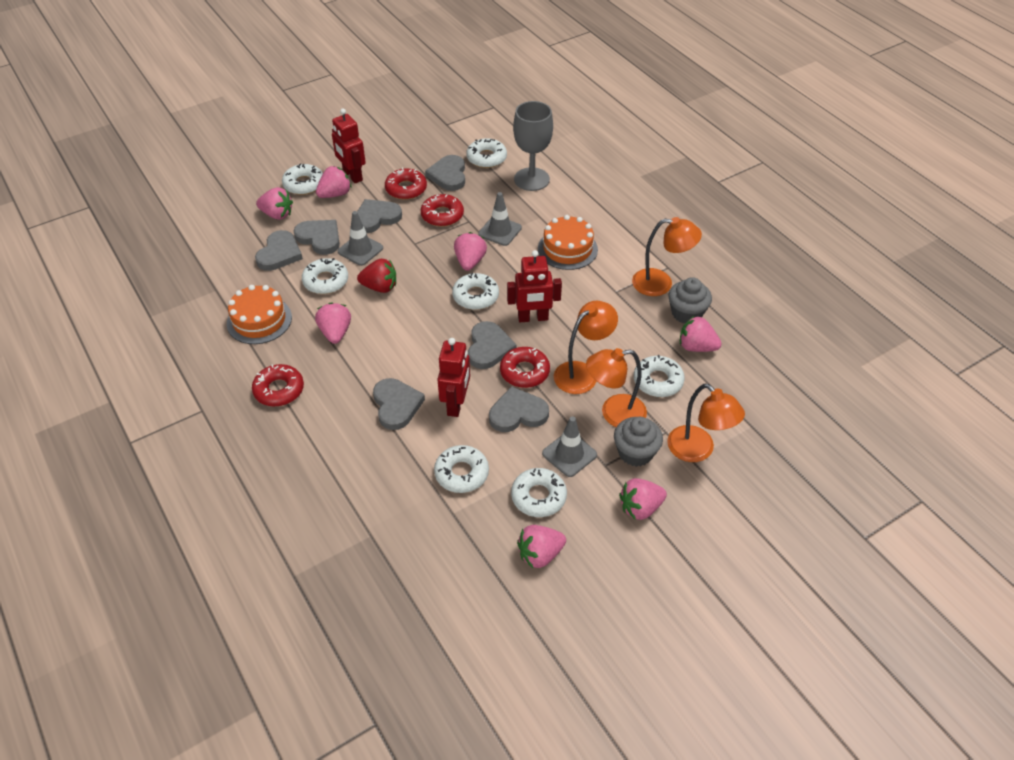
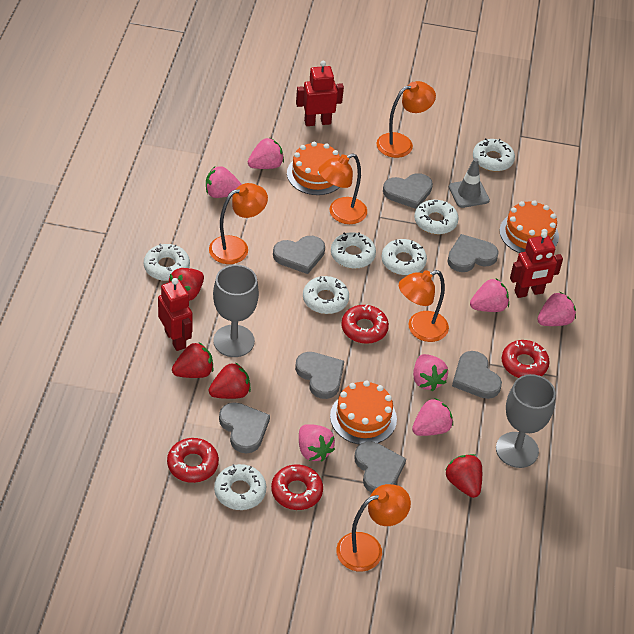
grey cupcake: 2 -> 0
grey goblet: 1 -> 2
grey traffic cone: 3 -> 1
orange cake: 2 -> 3
orange lamp: 4 -> 5
red strawberry: 1 -> 4

